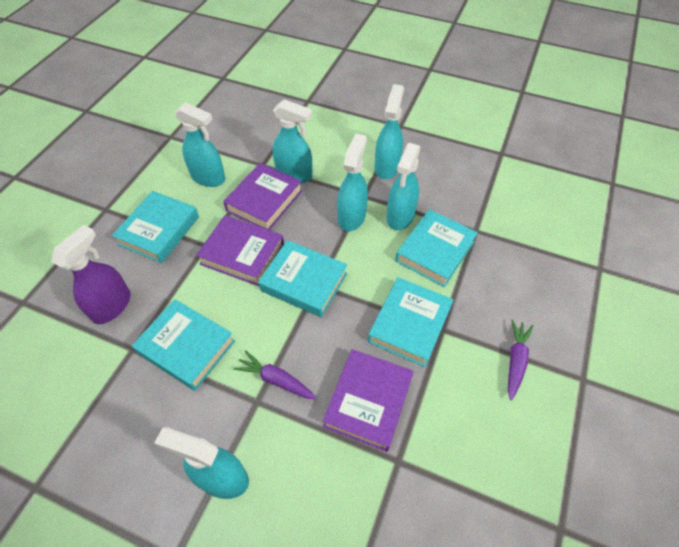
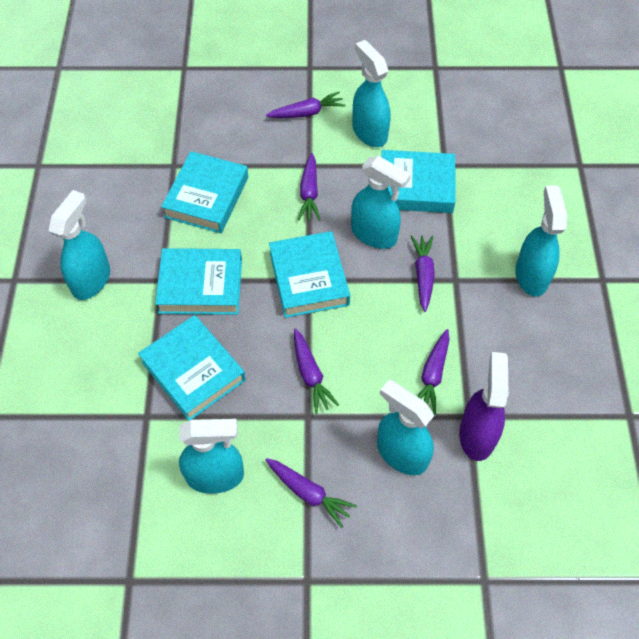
purple book: 3 -> 0
purple carrot: 2 -> 6

